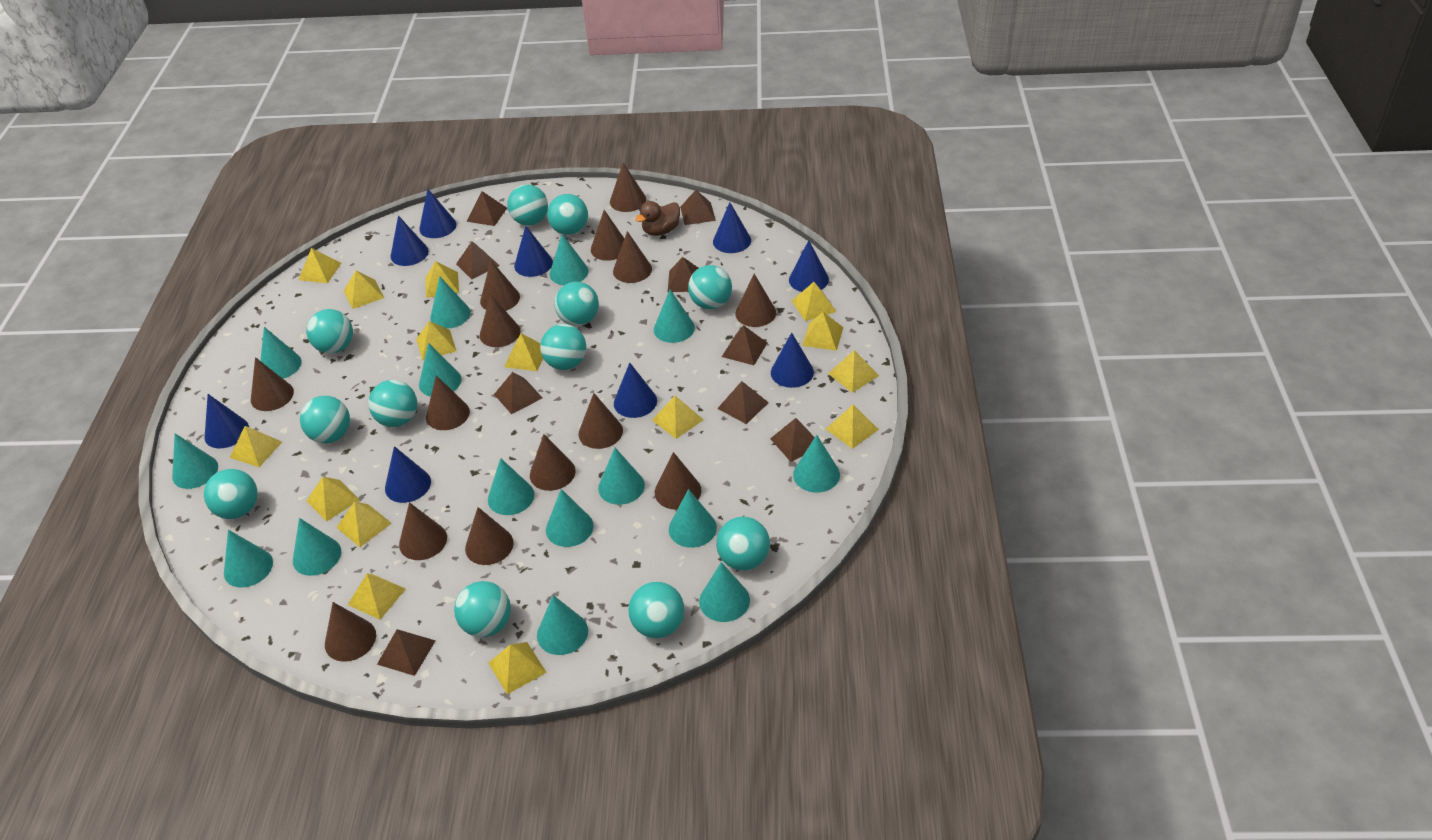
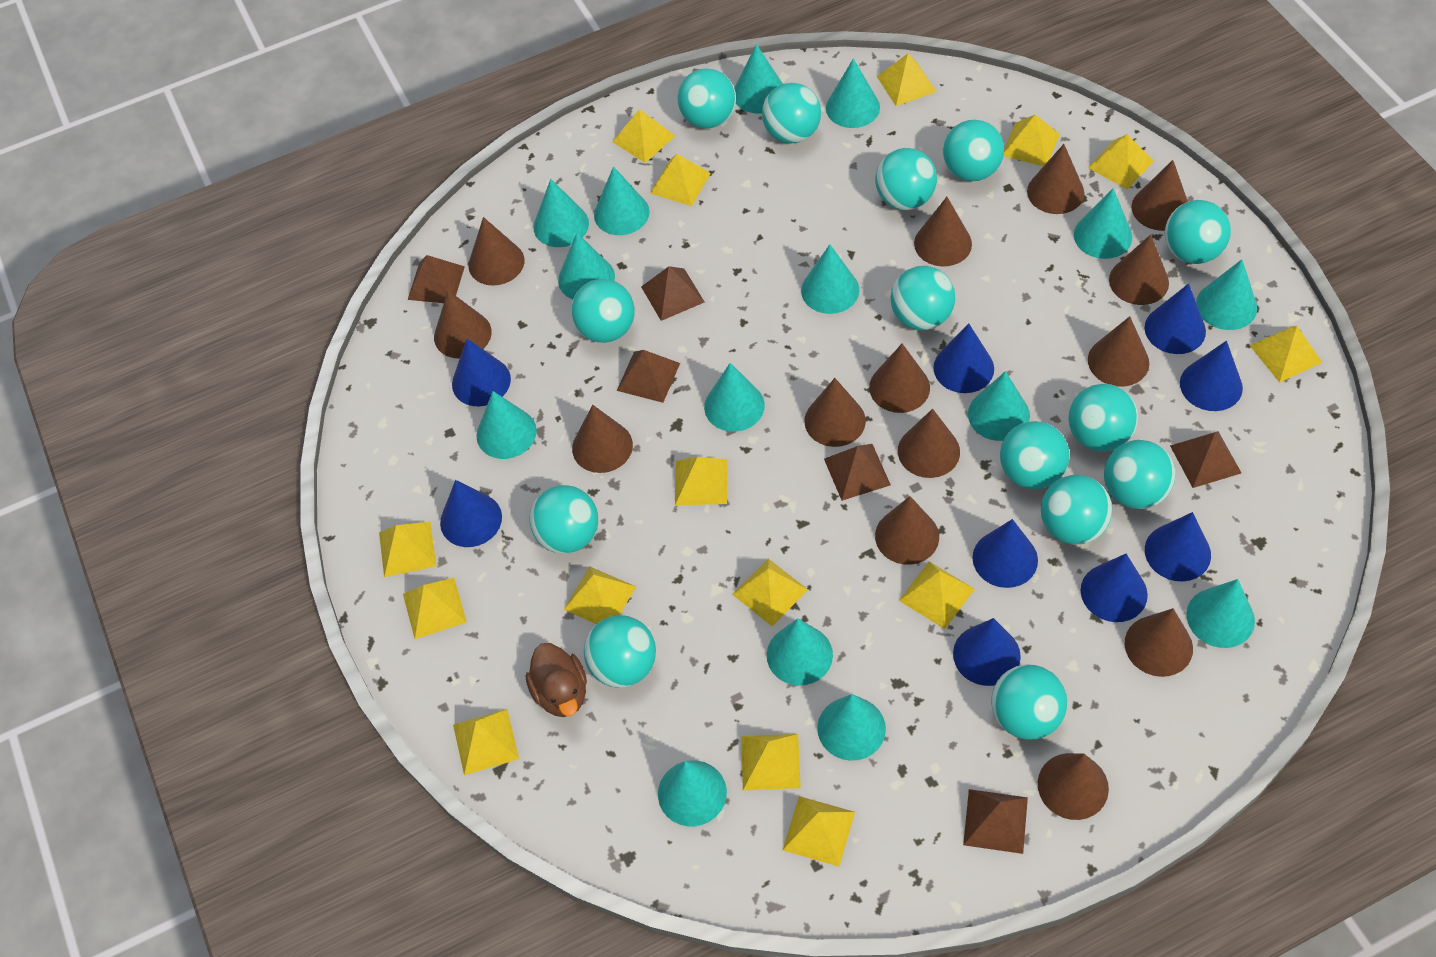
brown pyramid: 9 -> 6
turquoise ball: 12 -> 14

